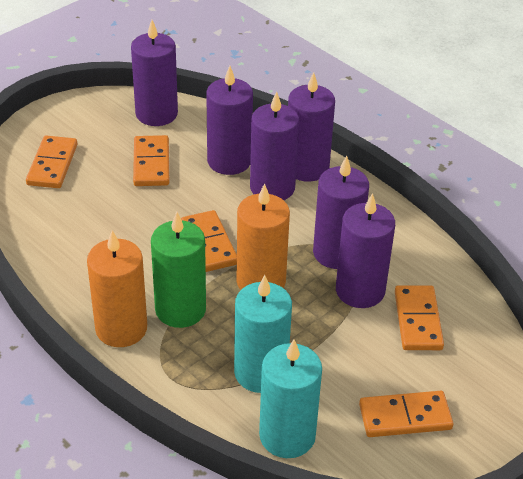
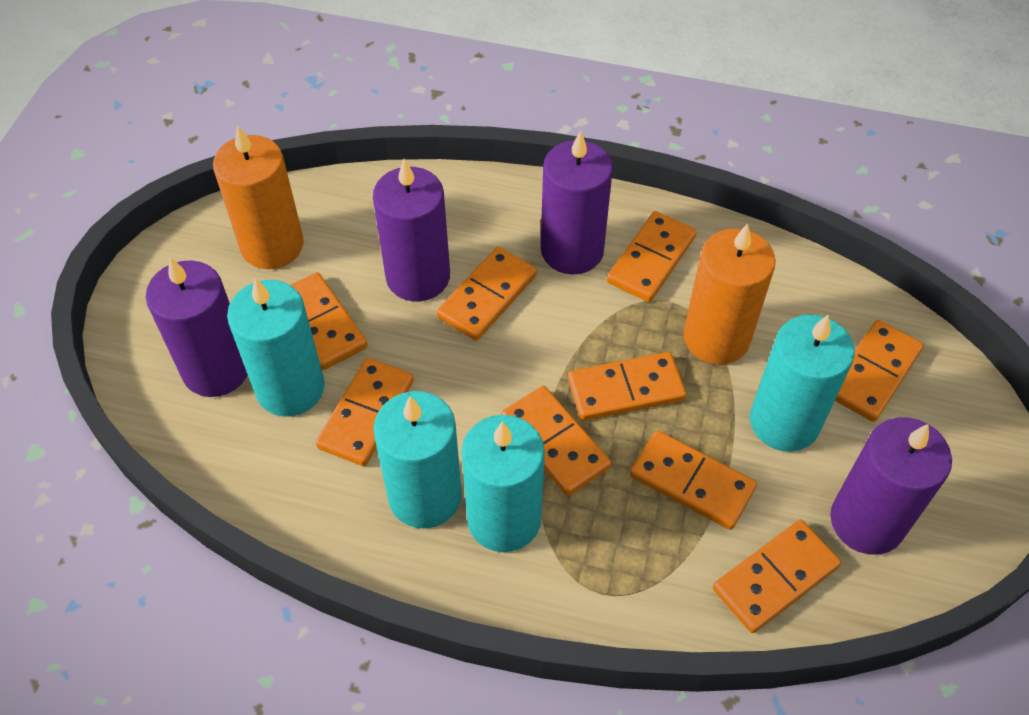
green candle: 1 -> 0
orange domino: 5 -> 9
purple candle: 6 -> 4
turquoise candle: 2 -> 4

